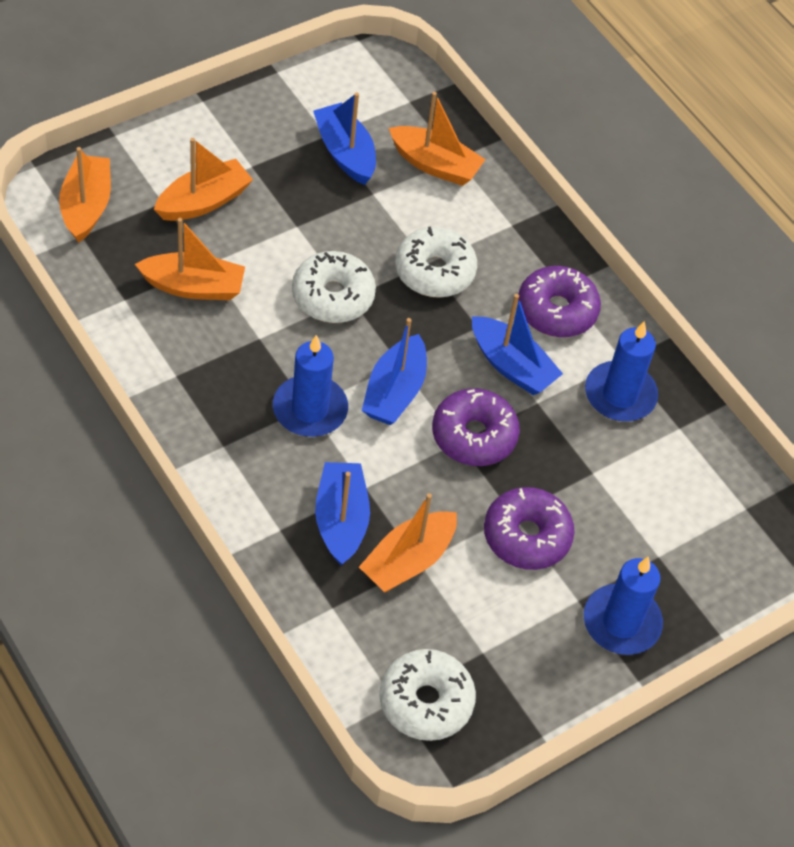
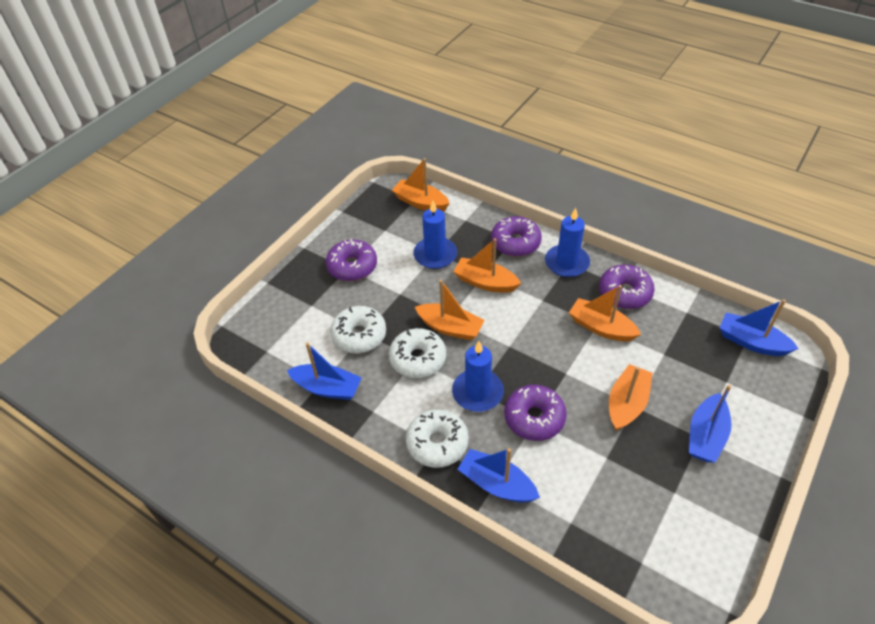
purple donut: 3 -> 4

